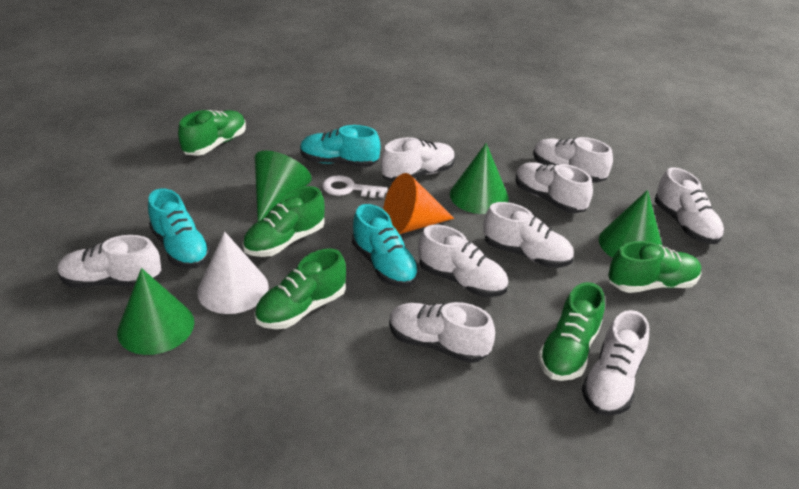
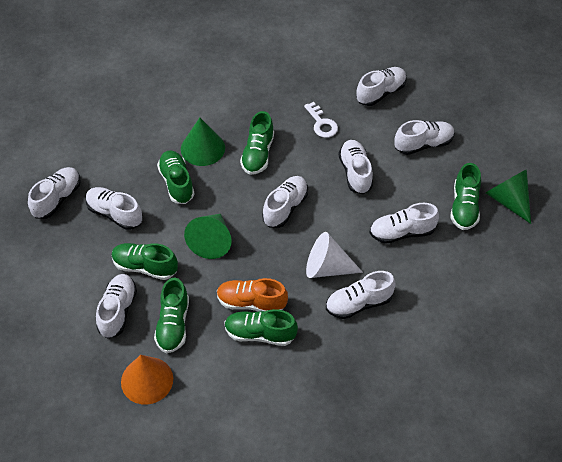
green cone: 4 -> 3
green shoe: 5 -> 6
orange shoe: 0 -> 1
turquoise shoe: 3 -> 0

